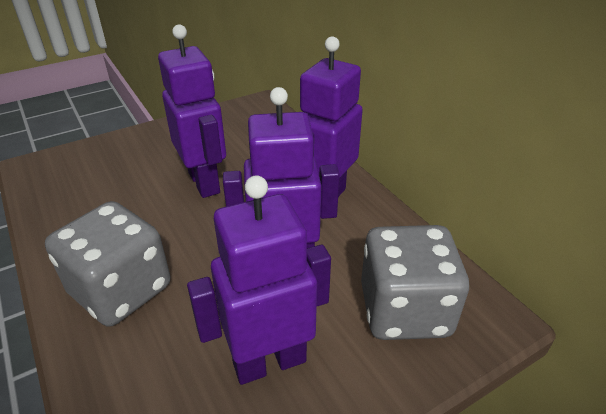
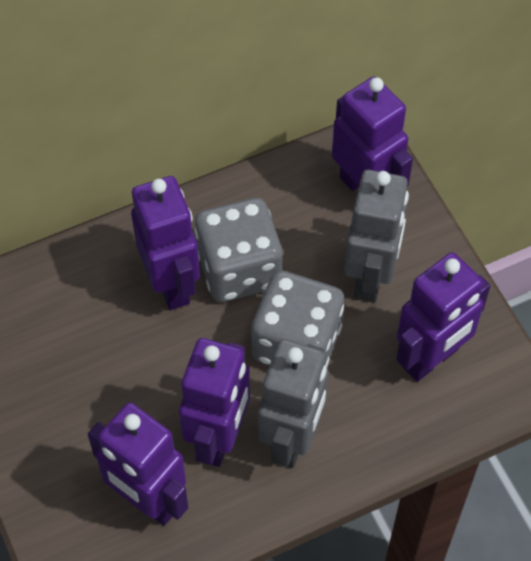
grey robot: 0 -> 2
purple robot: 4 -> 5

